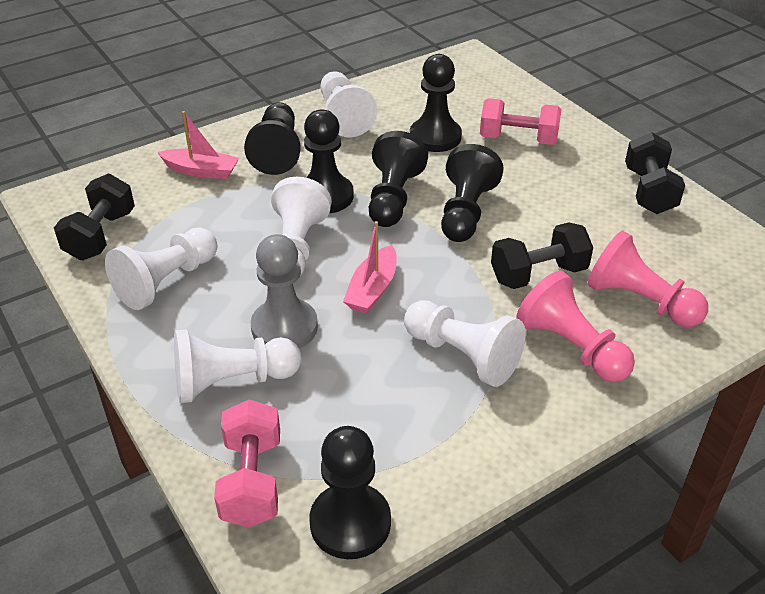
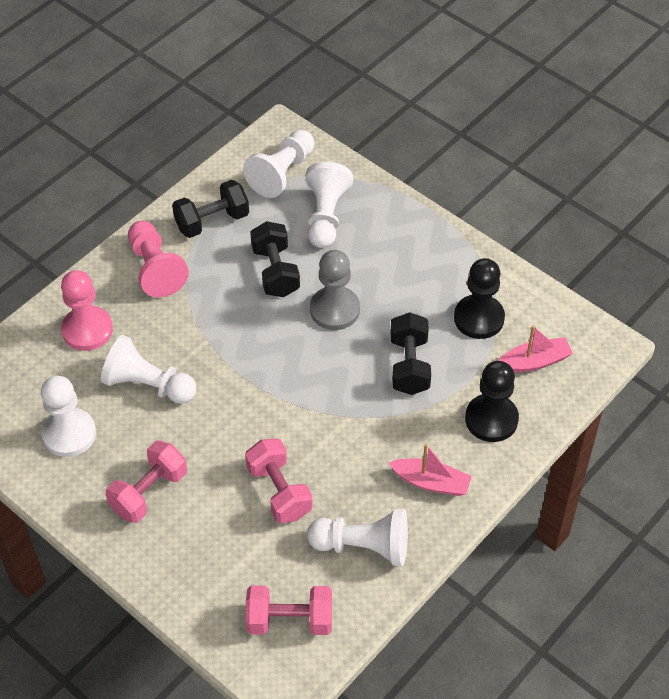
black pawn: 6 -> 2
pink dumbbell: 2 -> 3

